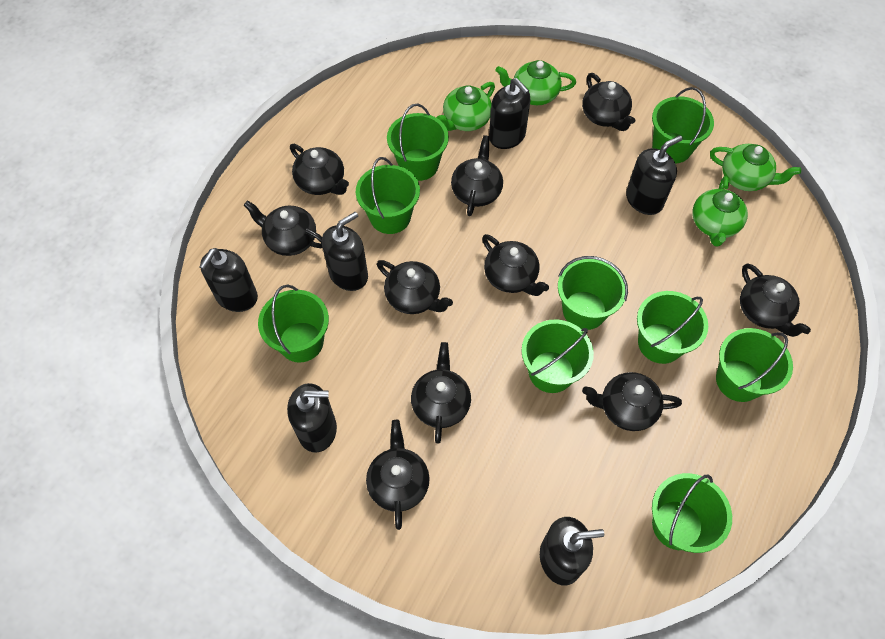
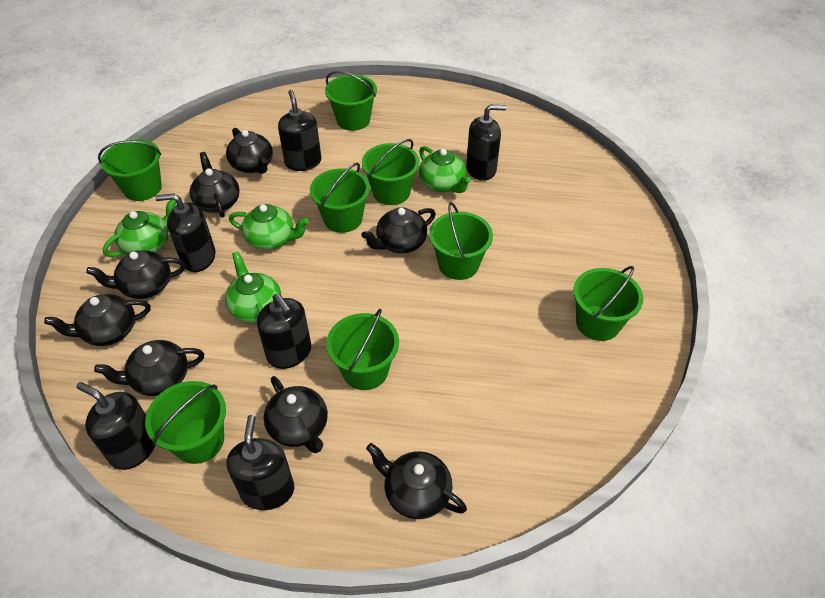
black teapot: 10 -> 8
green bucket: 9 -> 8

